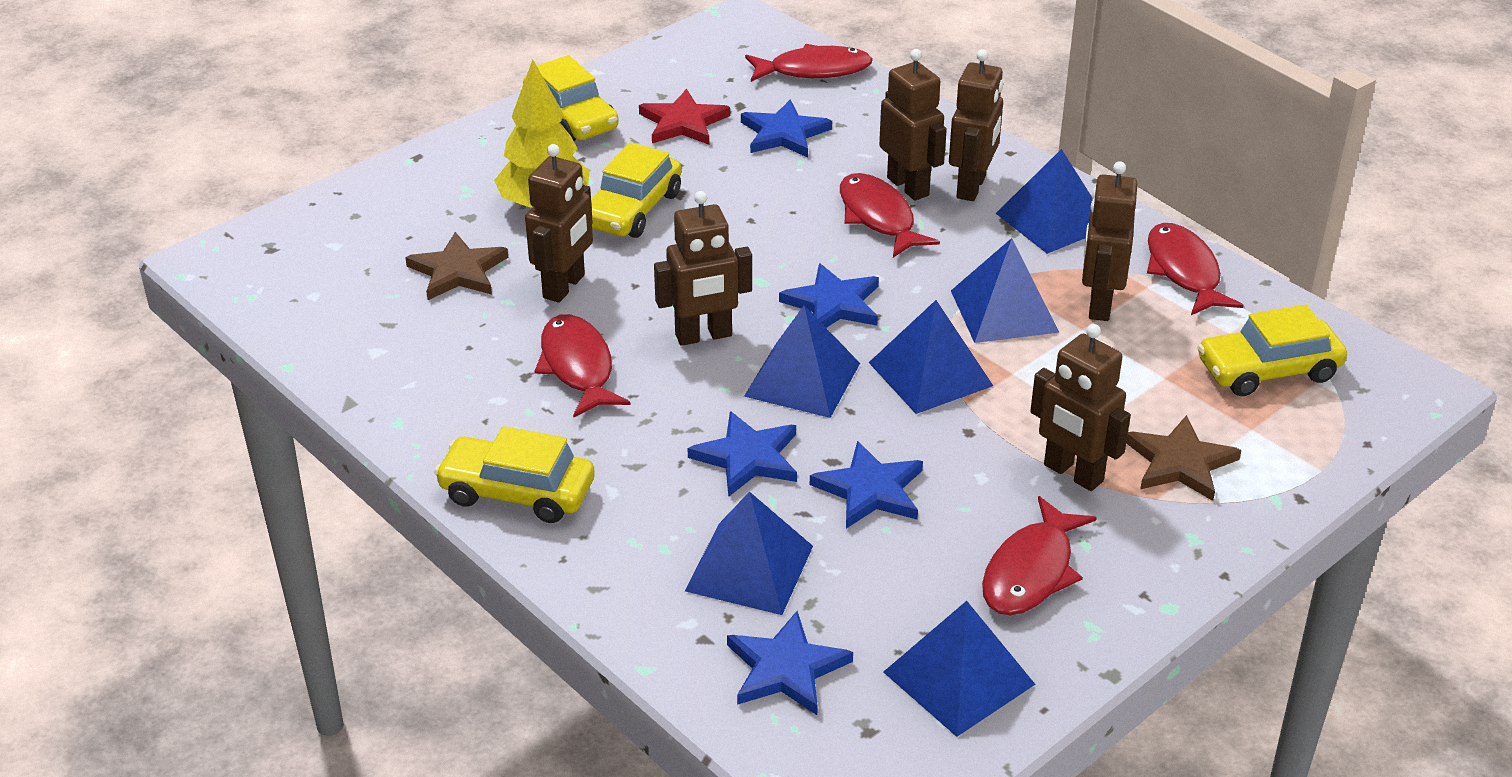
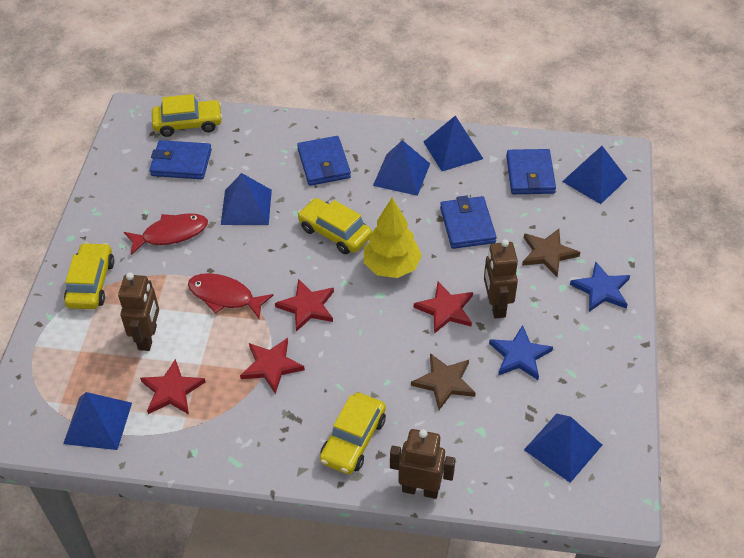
blue star: 5 -> 2
blue wallet: 0 -> 4
brown robot: 6 -> 3
red fish: 5 -> 2
red star: 1 -> 4

